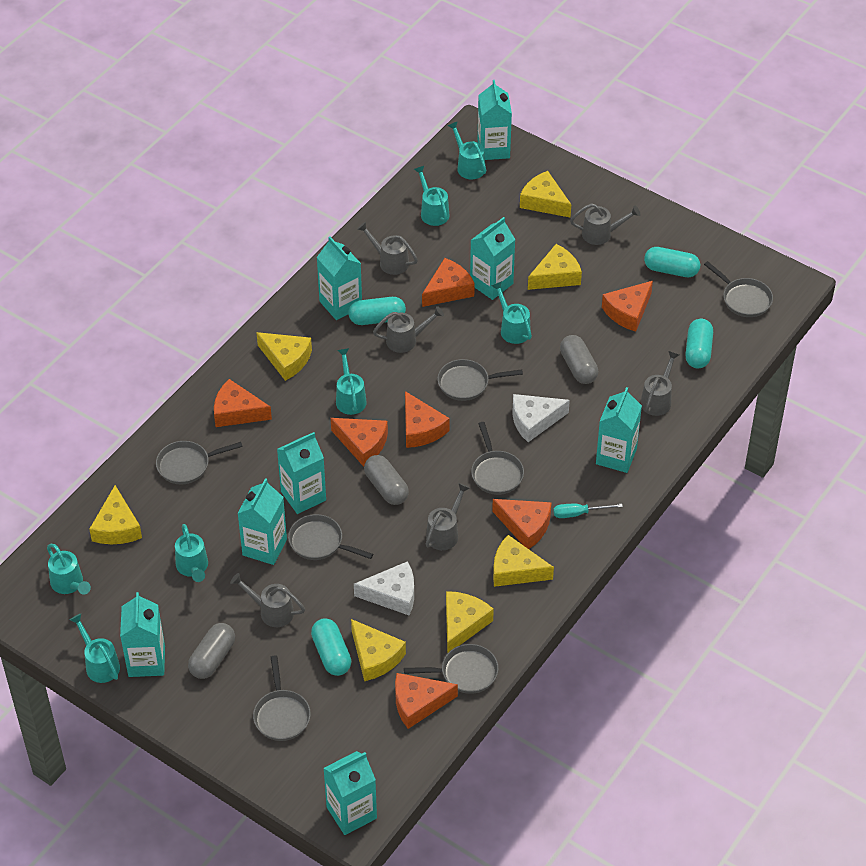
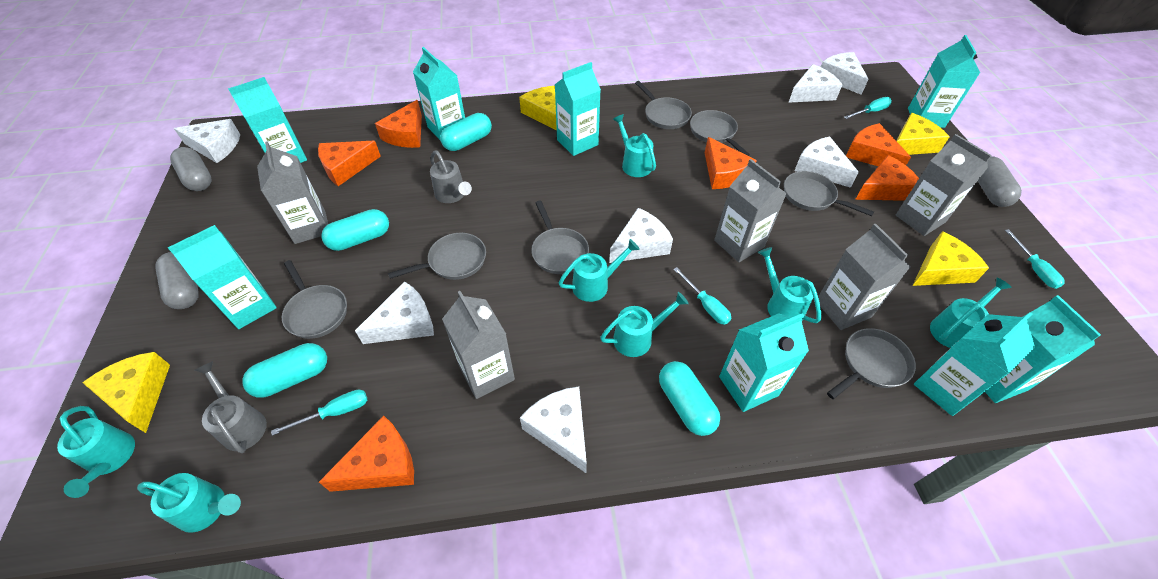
grey carton: 0 -> 5
grey watering can: 6 -> 2
orange cheese: 7 -> 6
turquoise screwdriver: 1 -> 4
white cheese: 2 -> 7
yellow cheese: 7 -> 4

